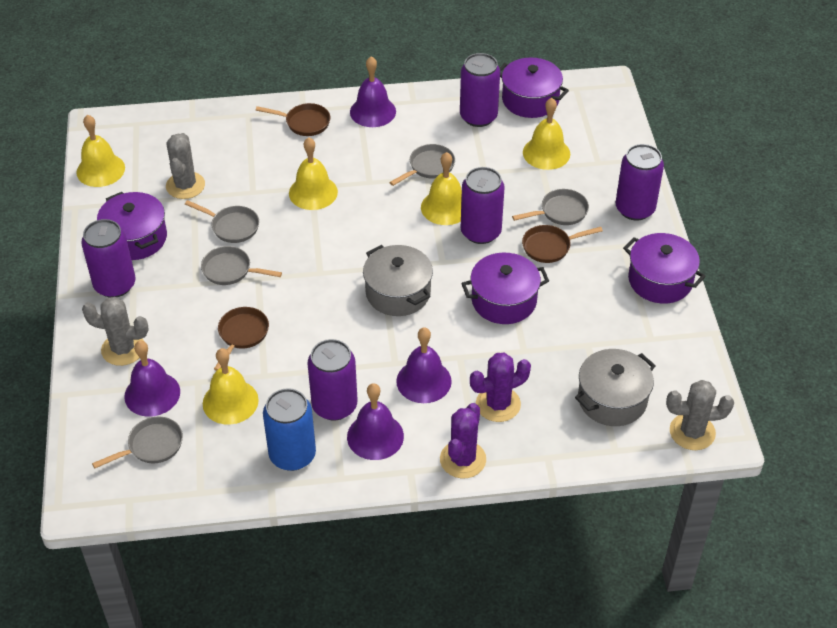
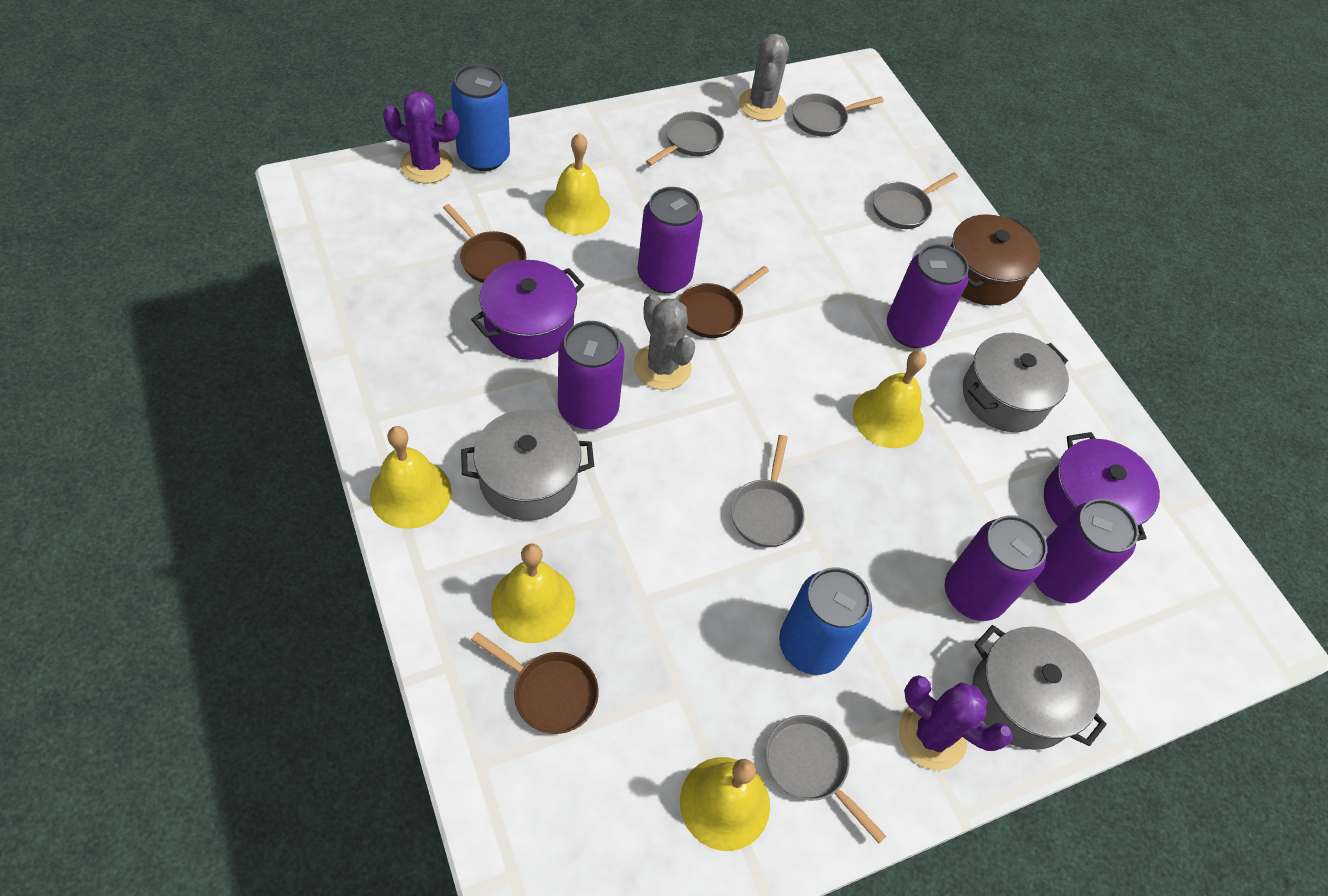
blue can: 1 -> 2
brown pot: 0 -> 1
grey cactus: 3 -> 2
grey pot: 2 -> 3
purple bell: 4 -> 0
purple pot: 4 -> 2

